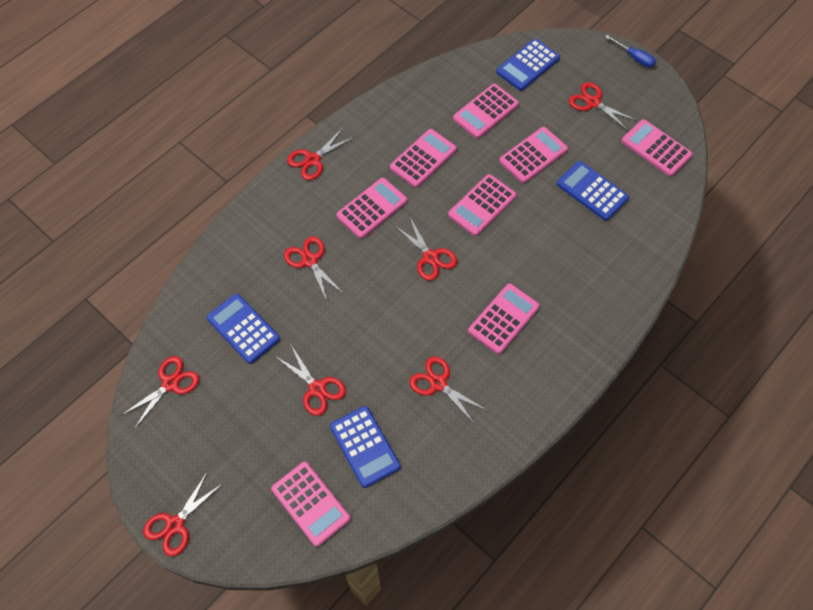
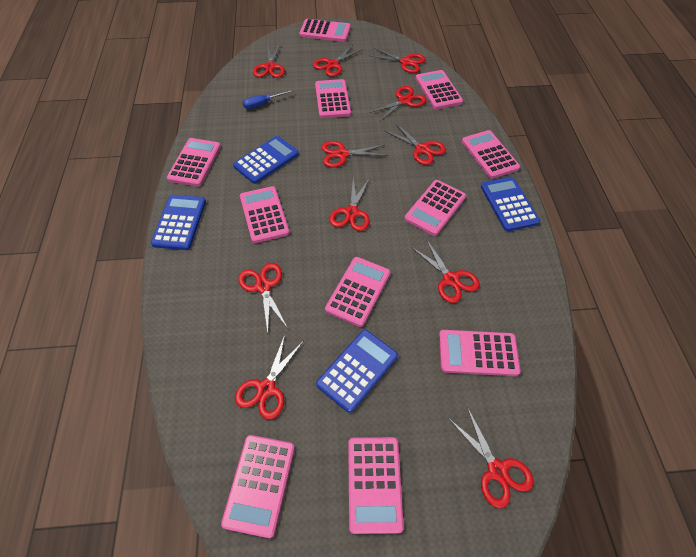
pink calculator: 8 -> 11
red scissors: 8 -> 11

